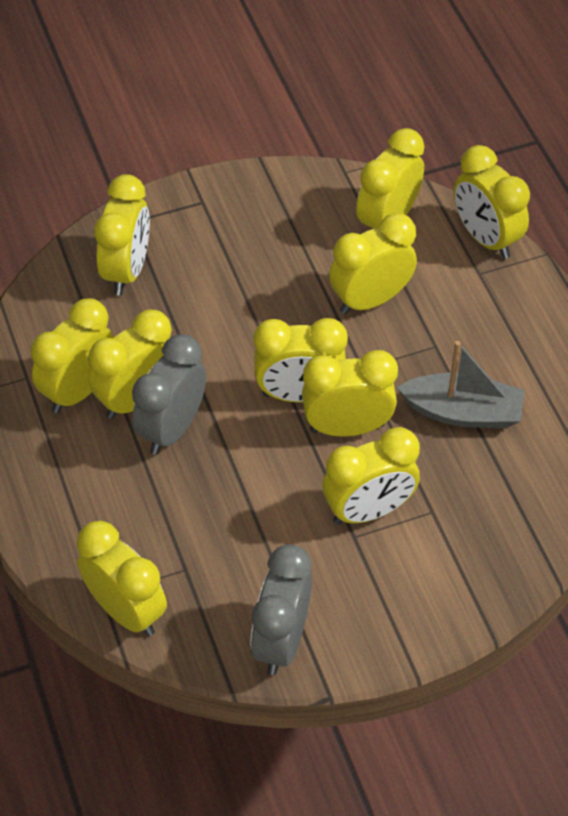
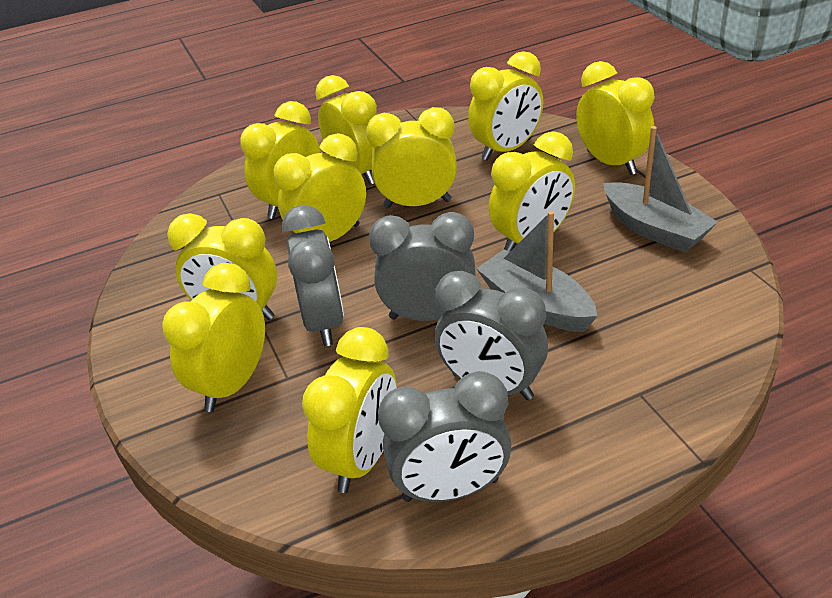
grey boat: 1 -> 2
grey clock: 2 -> 4

